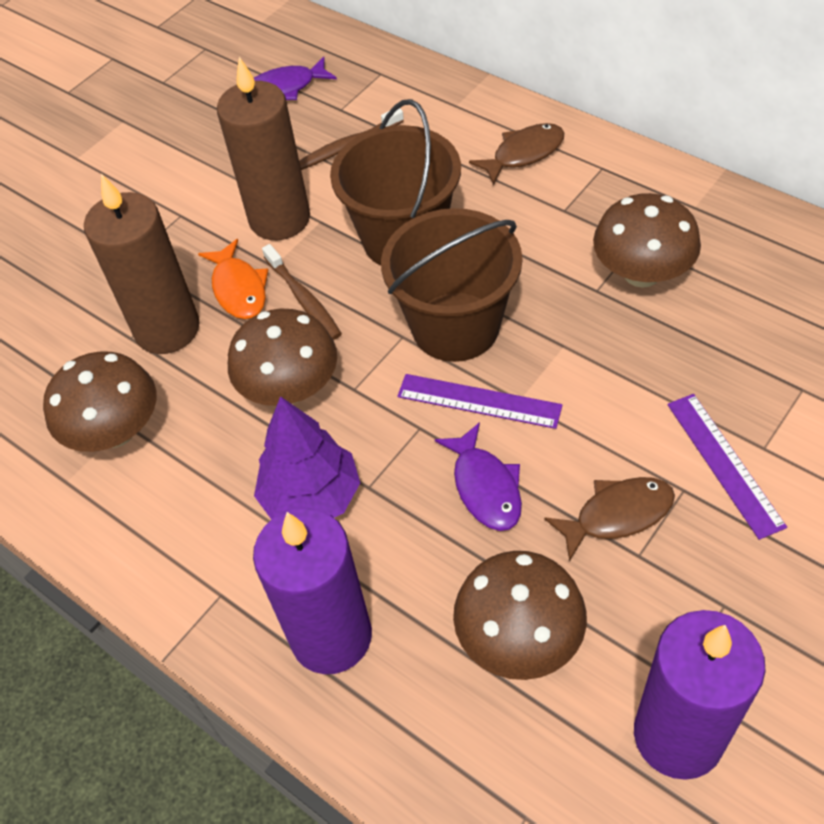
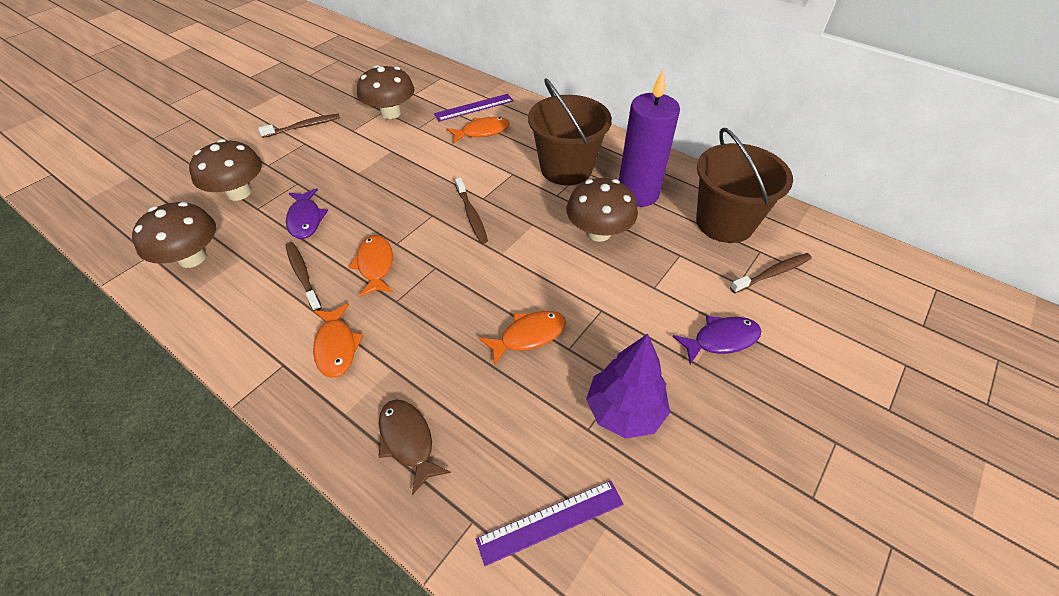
brown candle: 2 -> 0
brown fish: 2 -> 1
brown toothbrush: 2 -> 4
orange fish: 1 -> 4
purple candle: 2 -> 1

